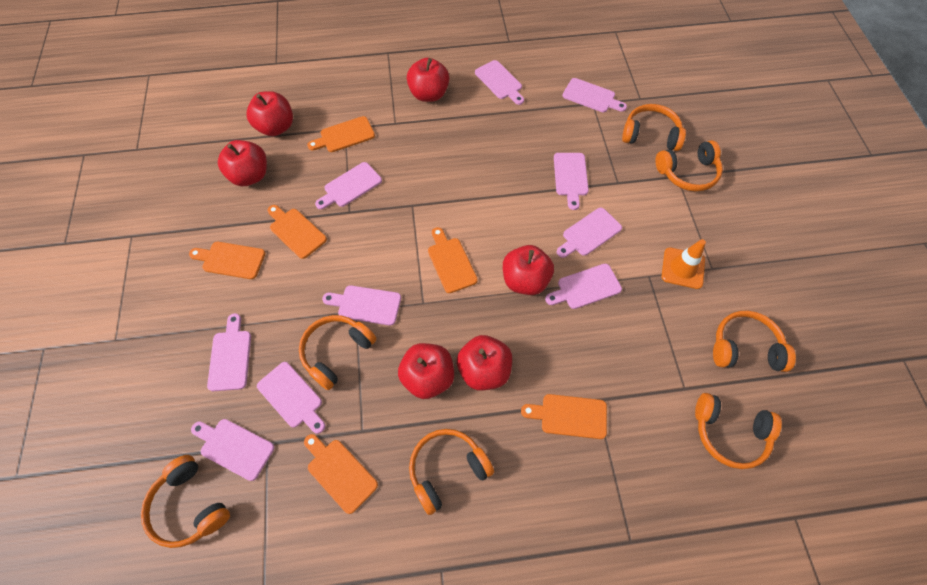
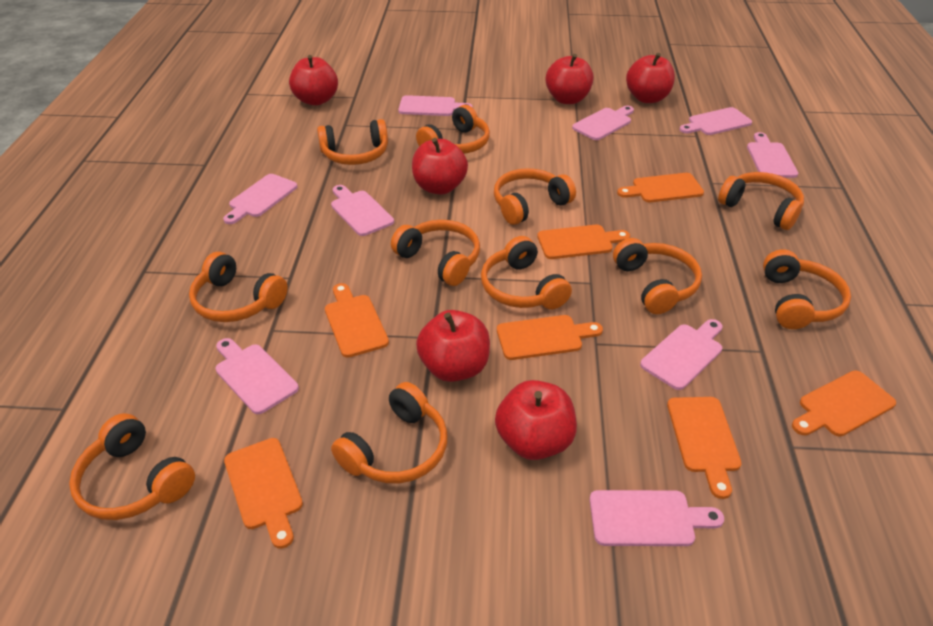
orange cutting board: 6 -> 7
orange headphones: 7 -> 11
orange traffic cone: 1 -> 0
pink cutting board: 10 -> 9

